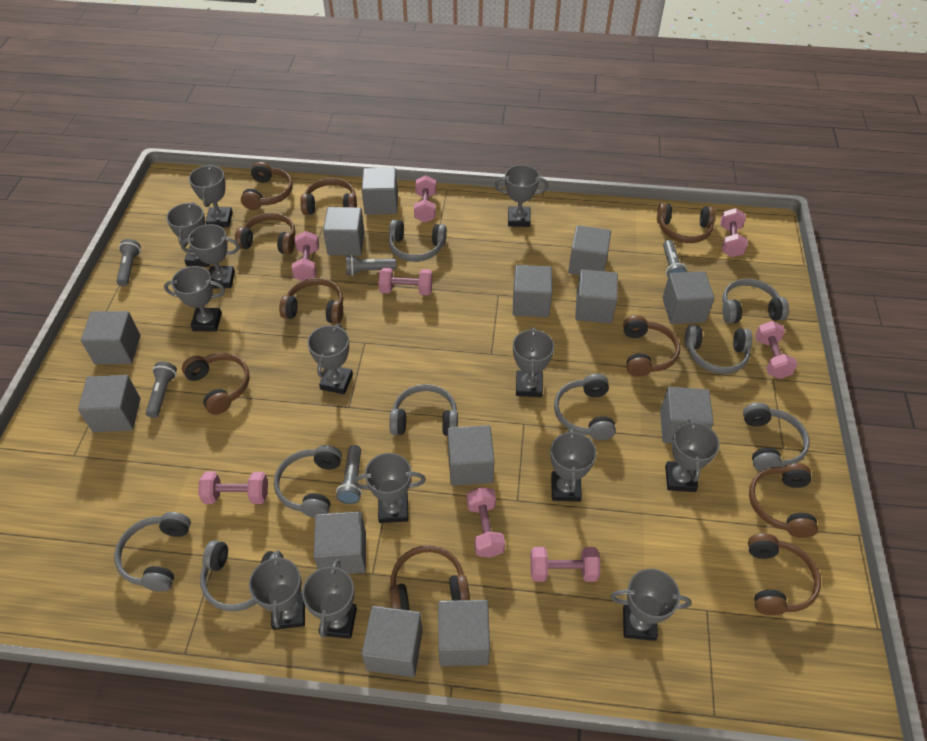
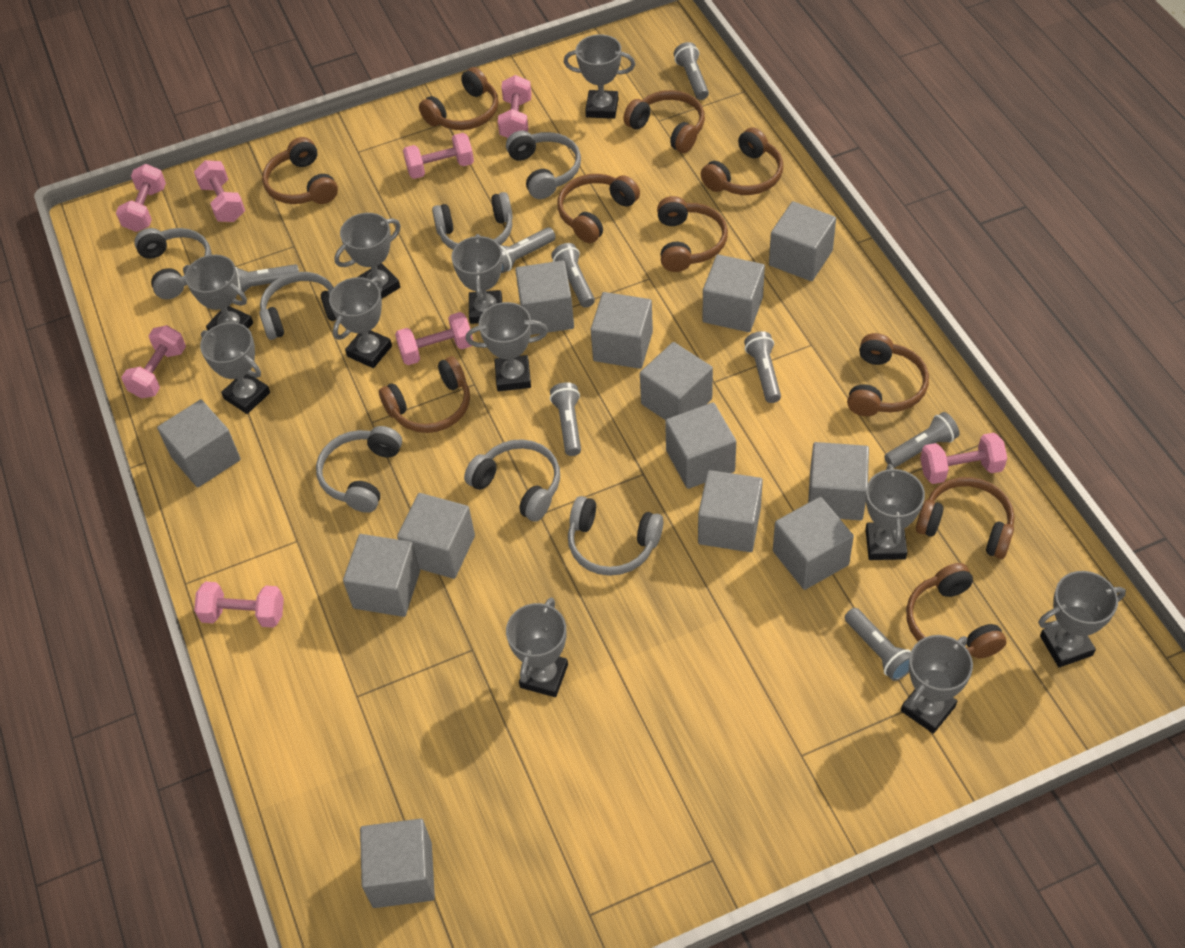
grey flashlight: 5 -> 8
grey headphones: 9 -> 7
grey trophy: 13 -> 11

